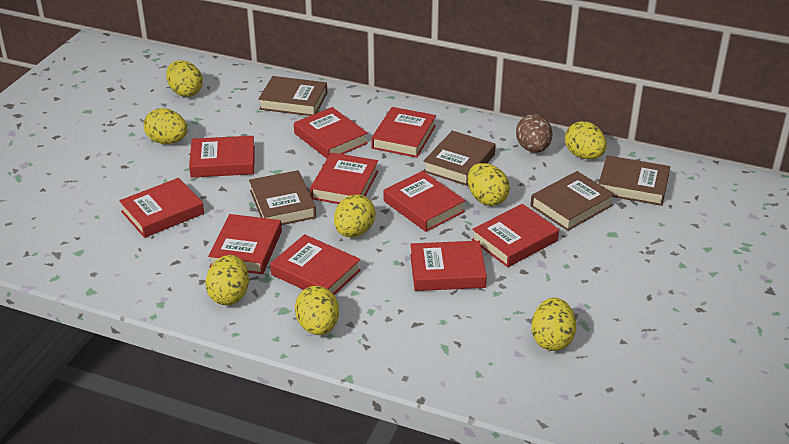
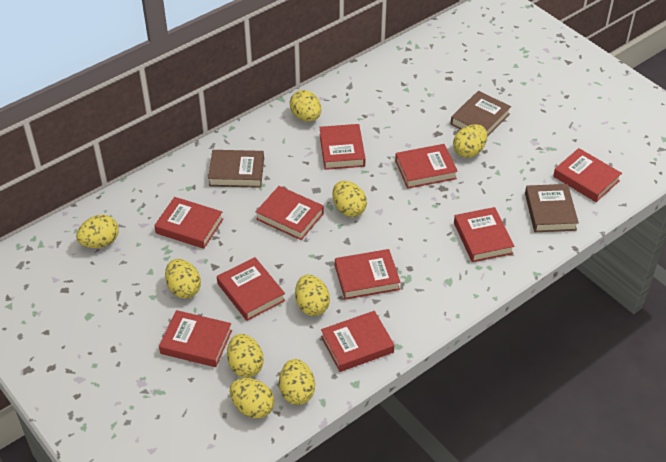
brown book: 5 -> 3
brown egg: 1 -> 0
yellow egg: 8 -> 9

